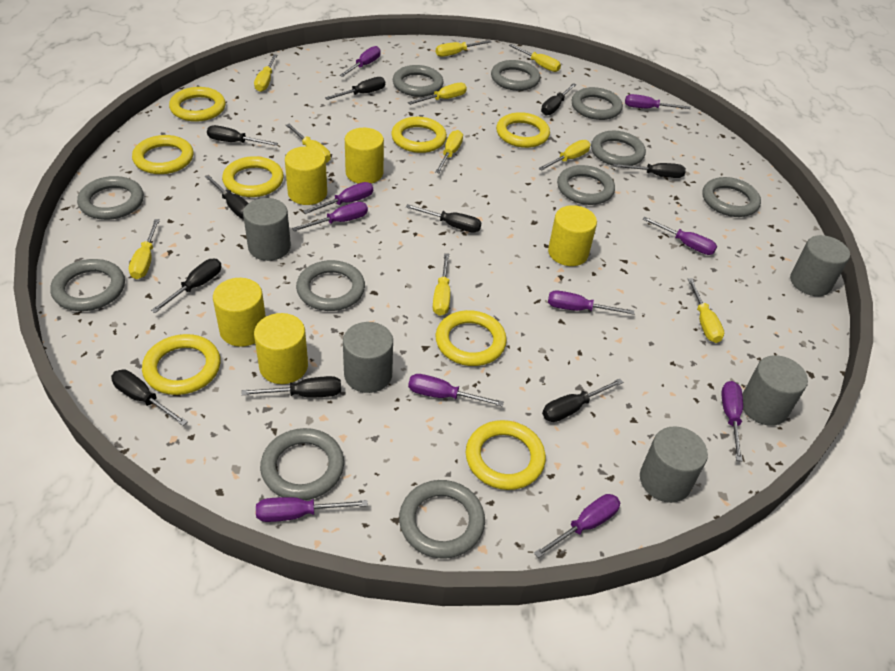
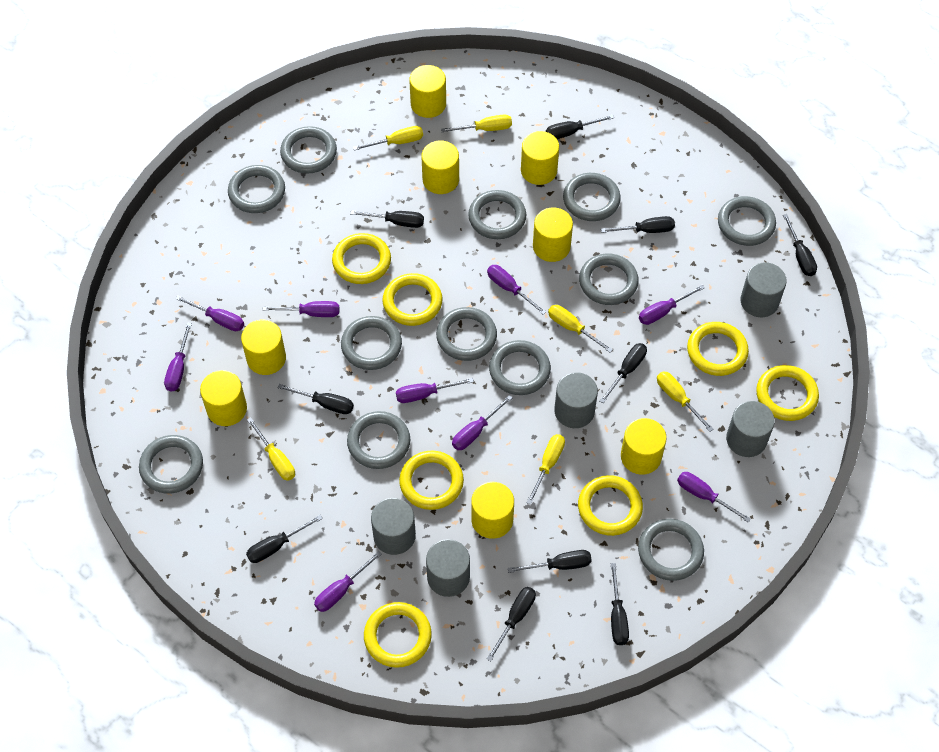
grey ring: 11 -> 12
purple screwdriver: 10 -> 9
yellow cylinder: 5 -> 8
yellow ring: 8 -> 7
yellow screwdriver: 10 -> 6

